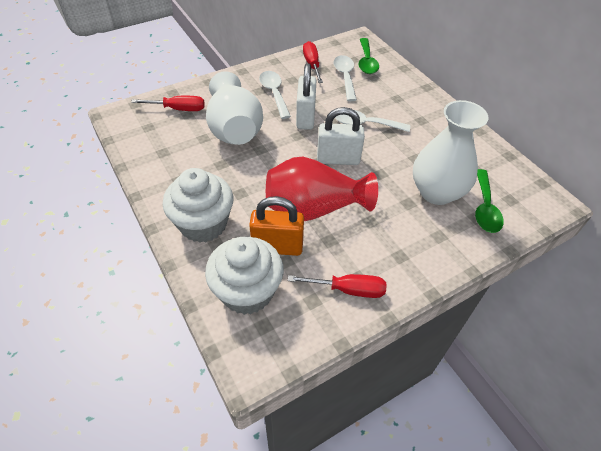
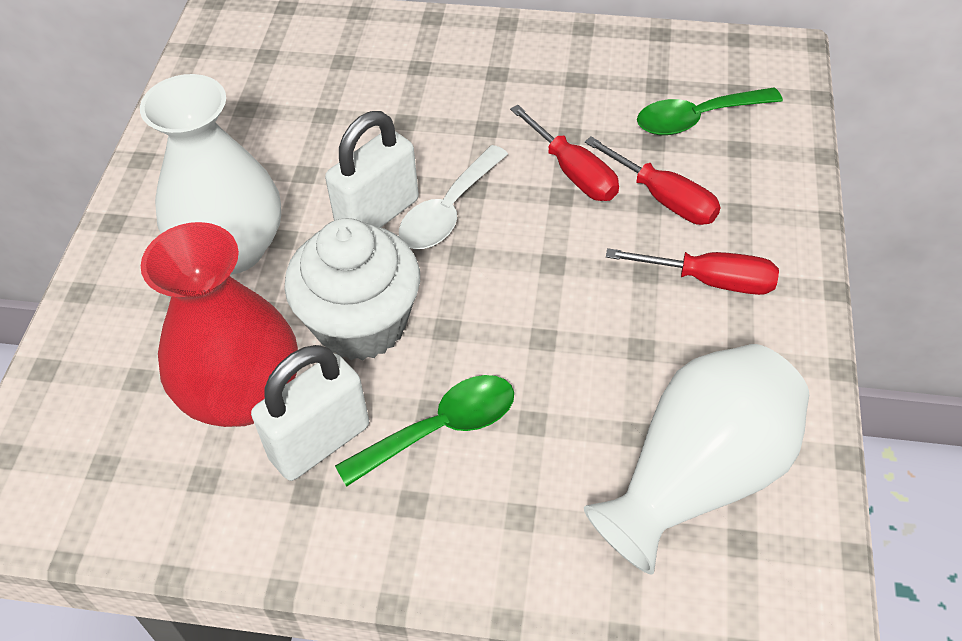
orange padlock: 1 -> 0
white cupcake: 2 -> 1
white spoon: 3 -> 1

